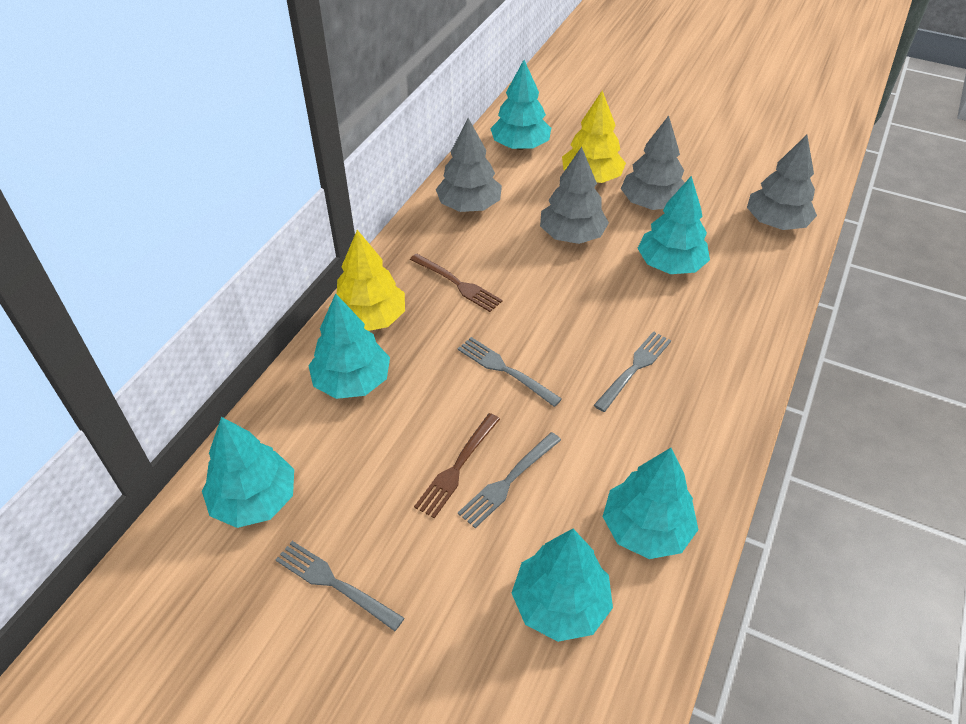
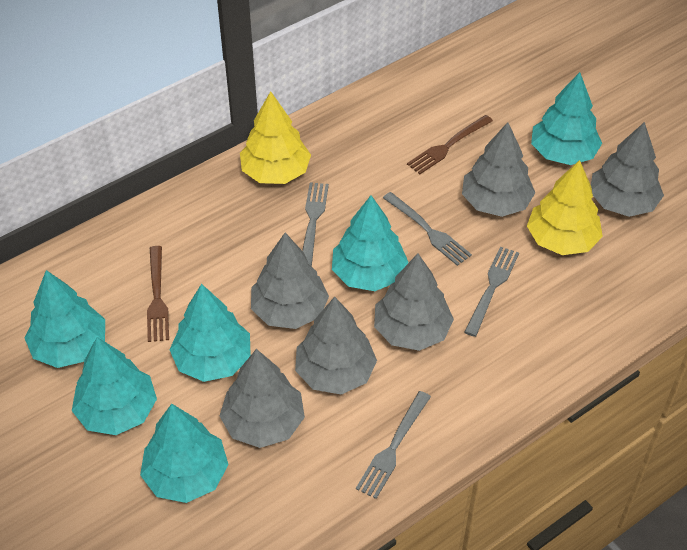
grey tree: 4 -> 6

